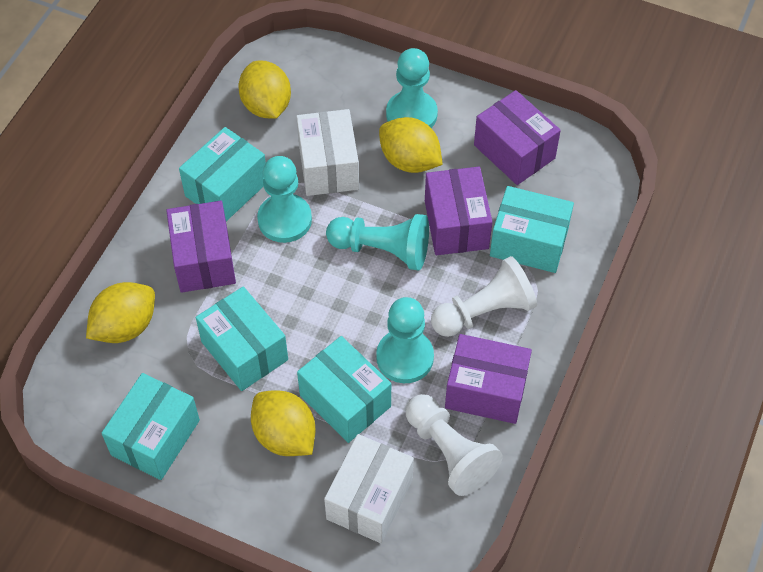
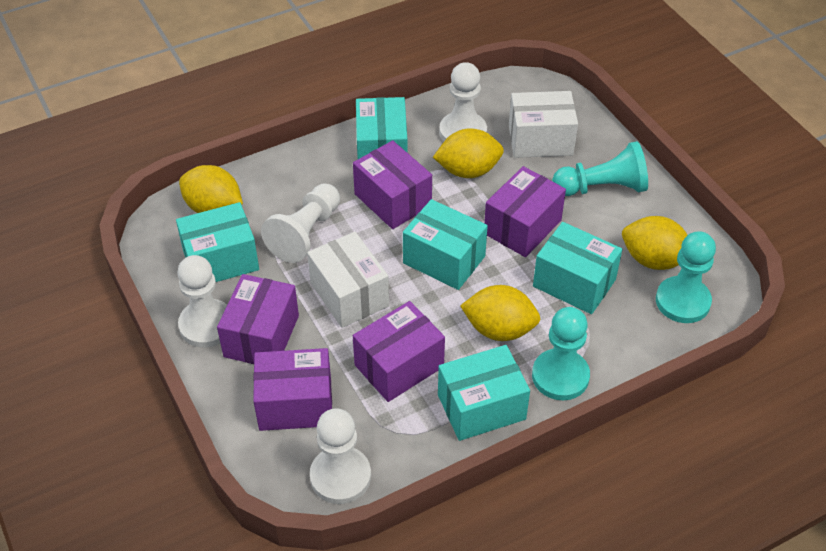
purple box: 4 -> 5
turquoise pawn: 4 -> 3
white pawn: 2 -> 4

